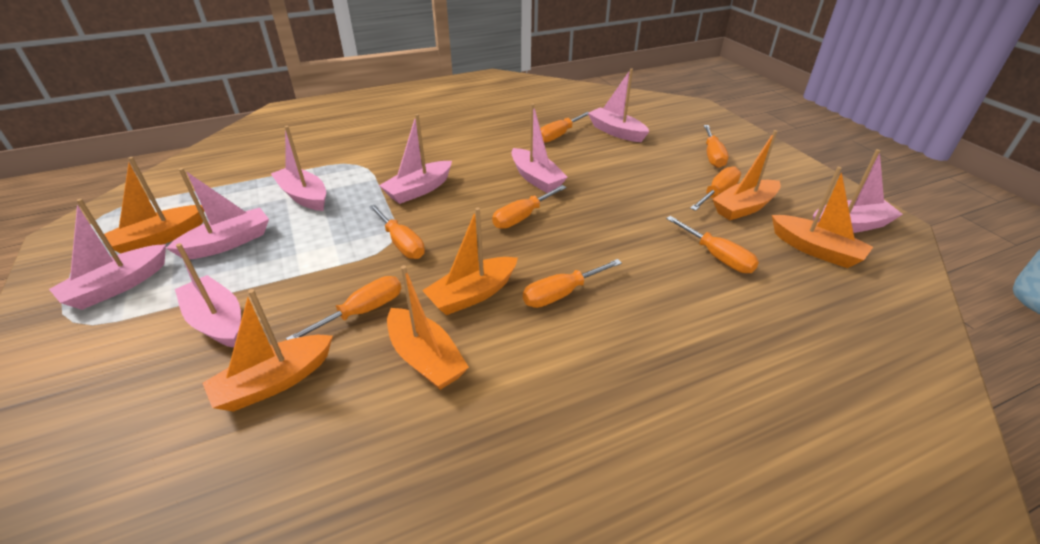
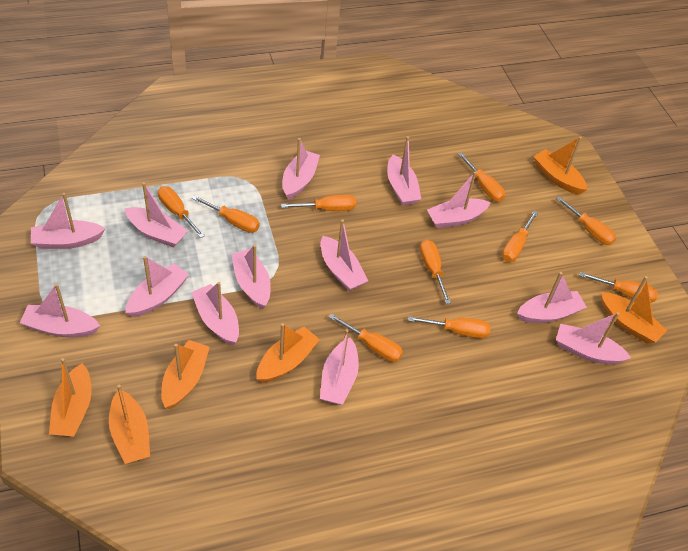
orange screwdriver: 8 -> 10
pink boat: 8 -> 13

